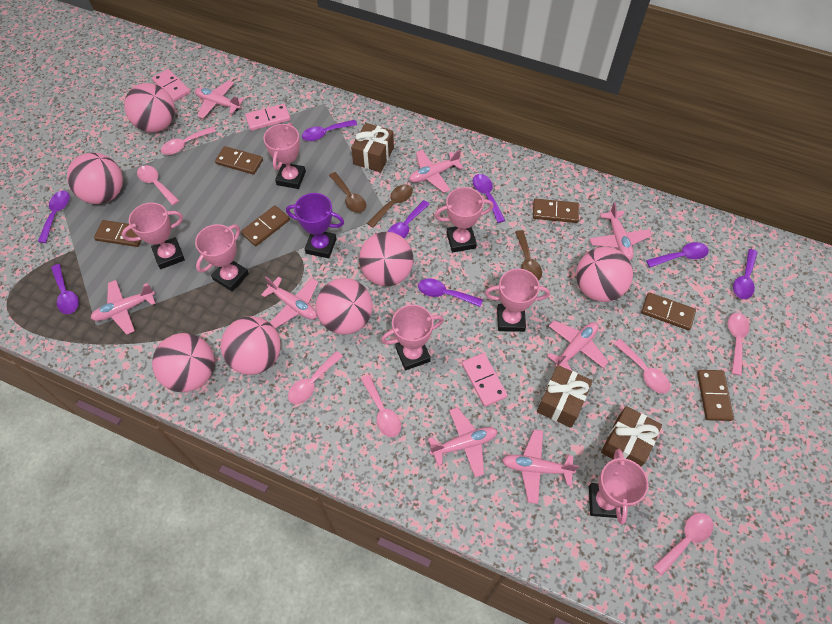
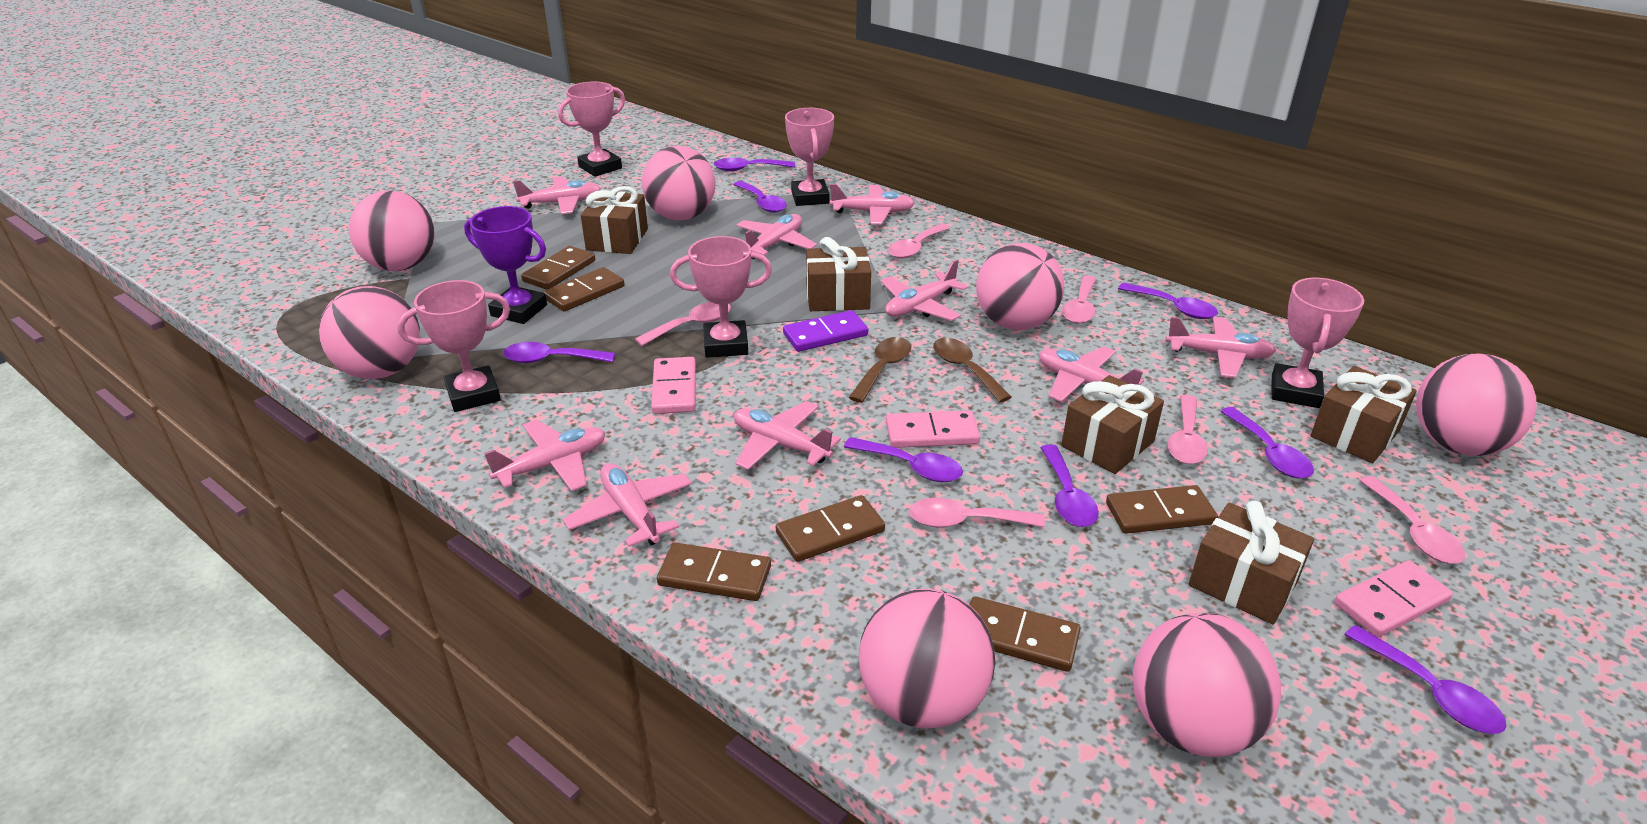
brown gift: 3 -> 5
brown spoon: 3 -> 2
pink plane: 8 -> 9
pink spoon: 7 -> 6
pink trophy: 7 -> 5
purple domino: 0 -> 1

